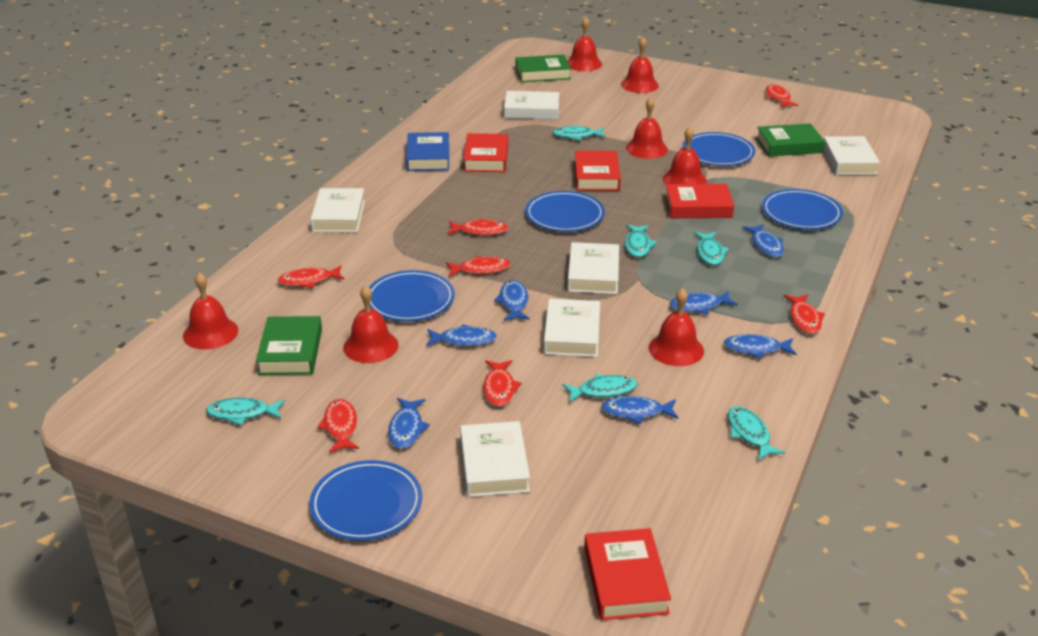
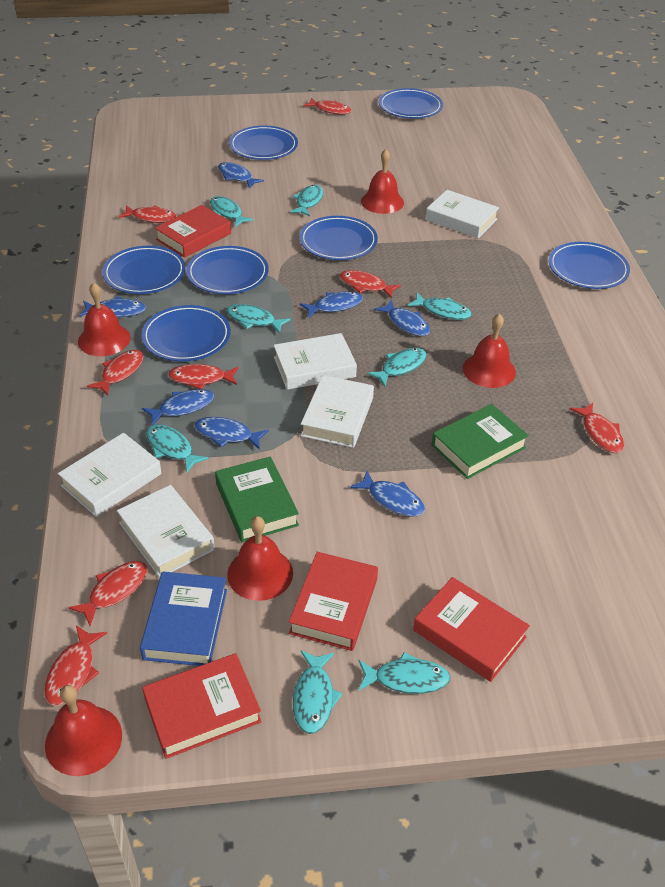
blue plate: 5 -> 7
green book: 3 -> 2
red bell: 7 -> 5
red fish: 7 -> 8
turquoise fish: 6 -> 8
white book: 6 -> 5

